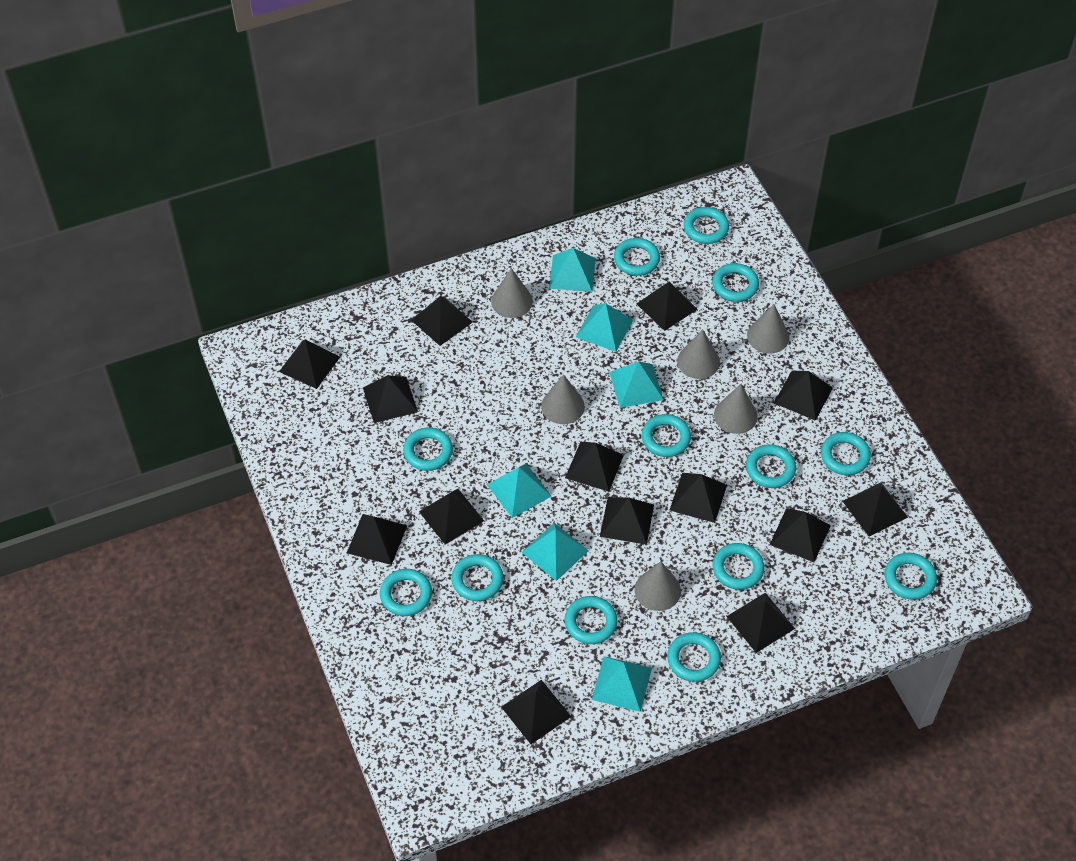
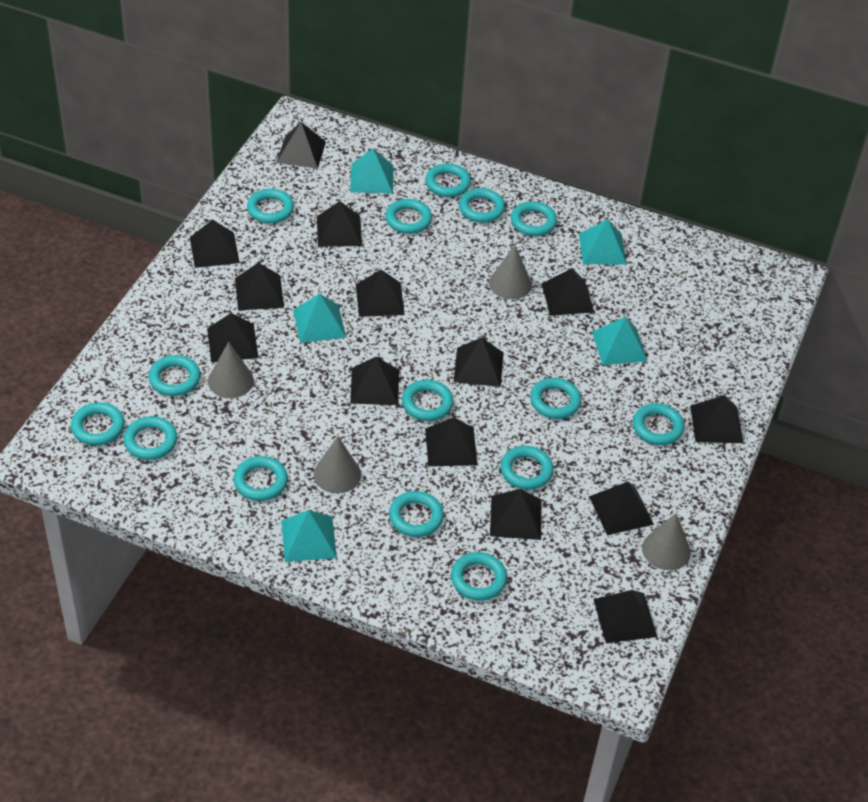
grey cone: 6 -> 4
turquoise pyramid: 6 -> 5
turquoise ring: 13 -> 15

